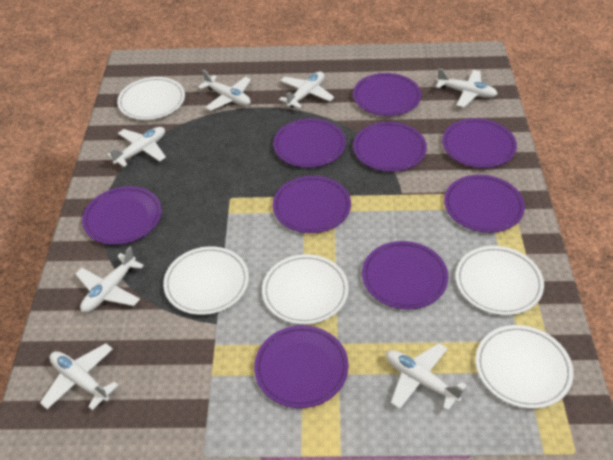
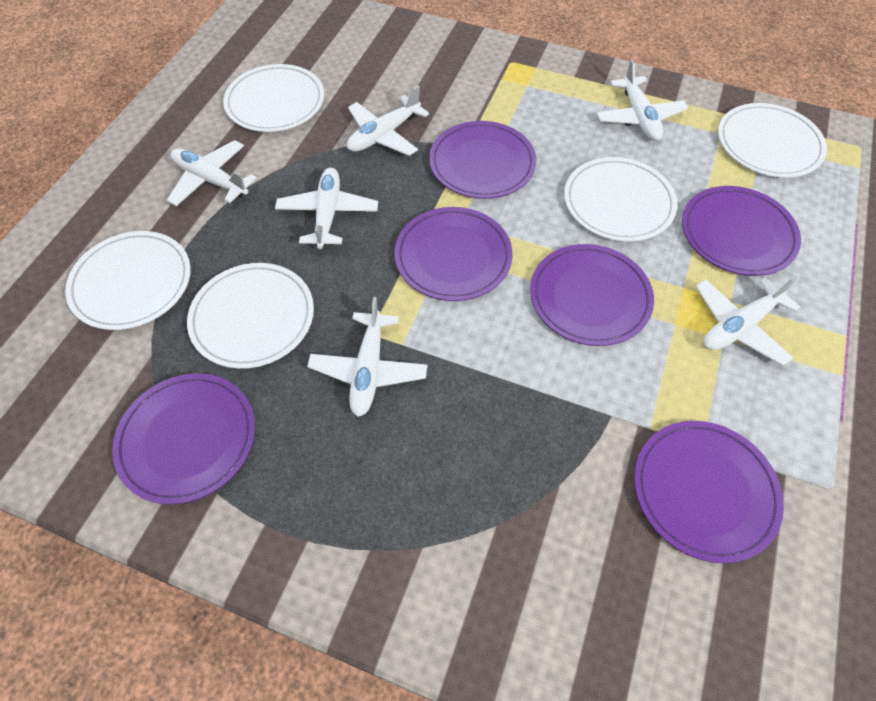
purple plate: 9 -> 6
white plane: 7 -> 6

